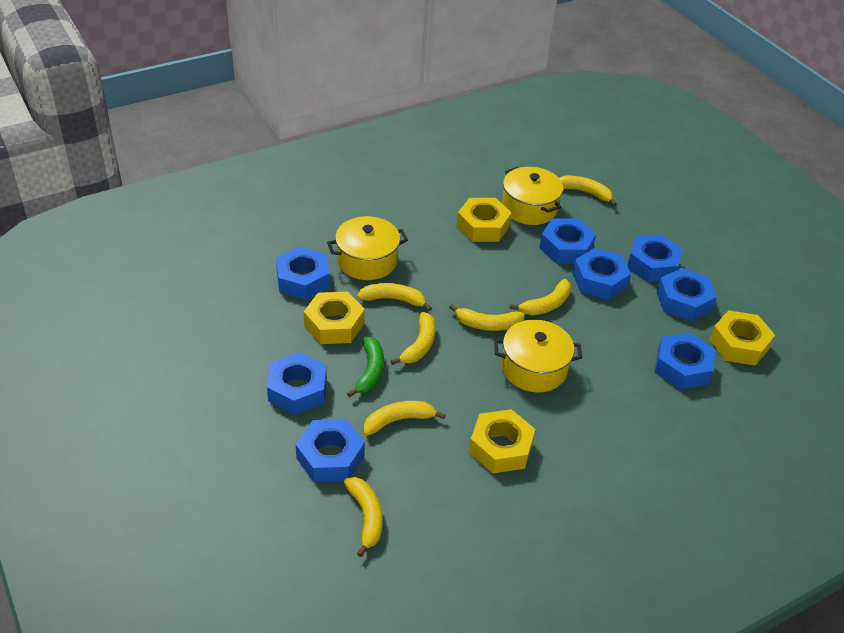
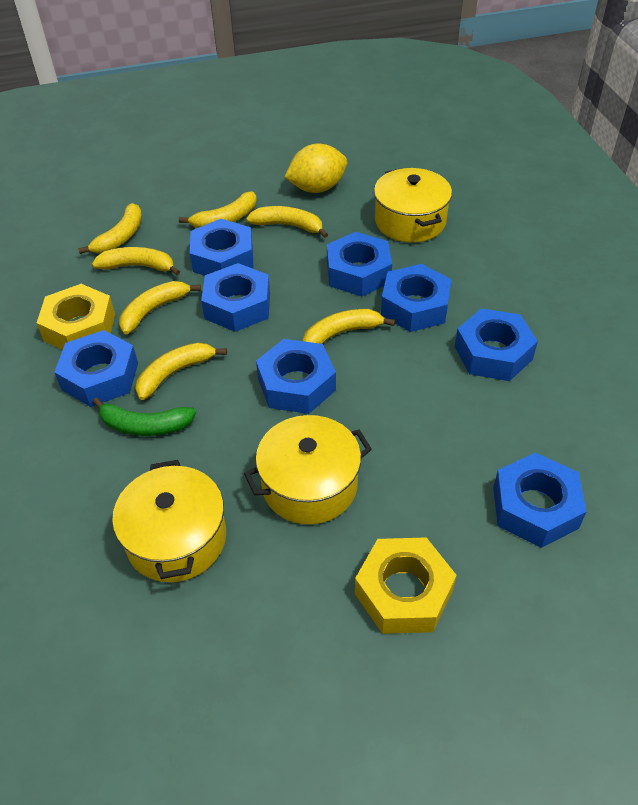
yellow lemon: 0 -> 1
yellow nut: 4 -> 2

